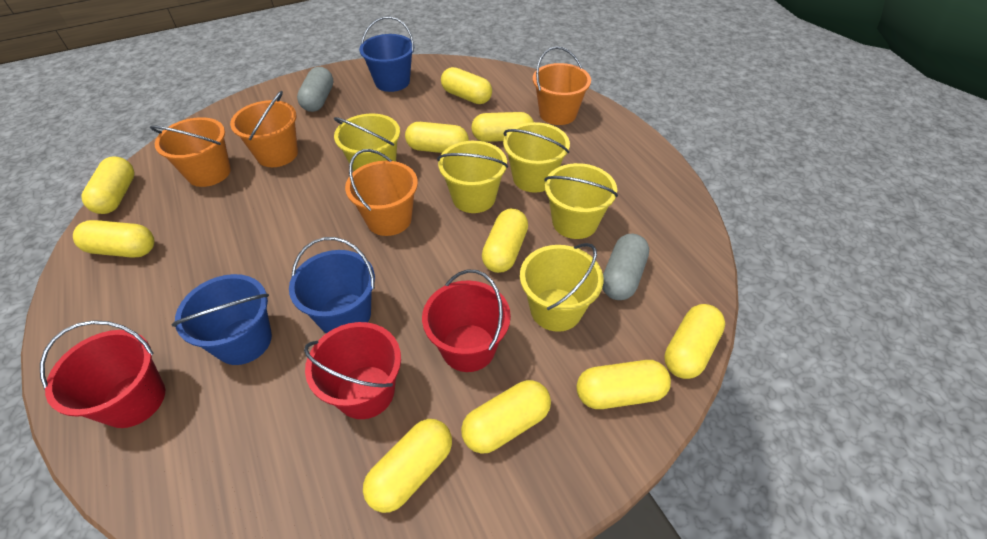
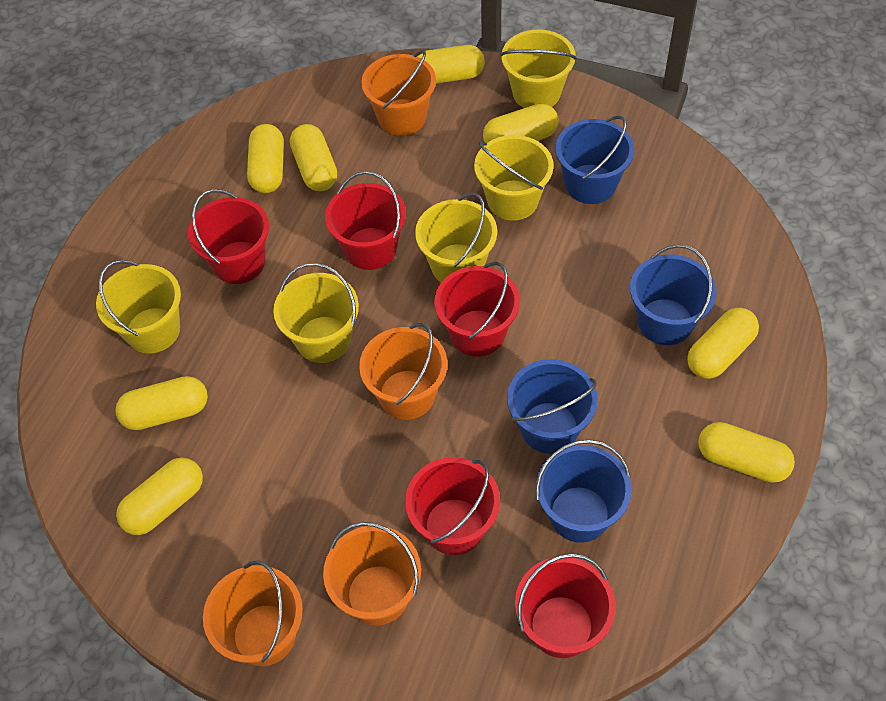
blue bucket: 3 -> 4
grey capsule: 2 -> 0
red bucket: 3 -> 5
yellow capsule: 10 -> 8

